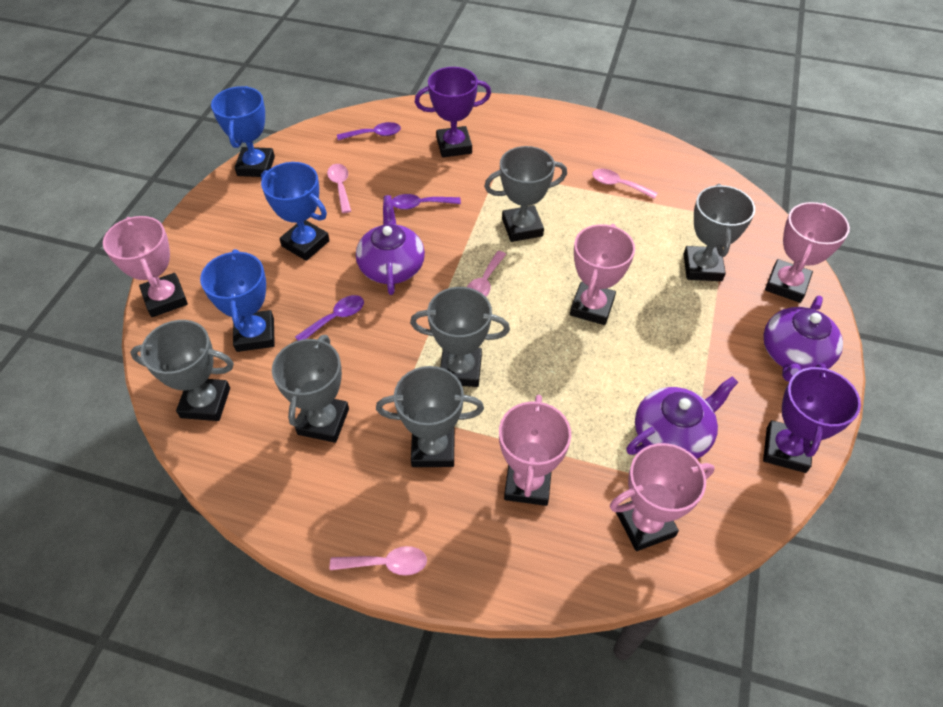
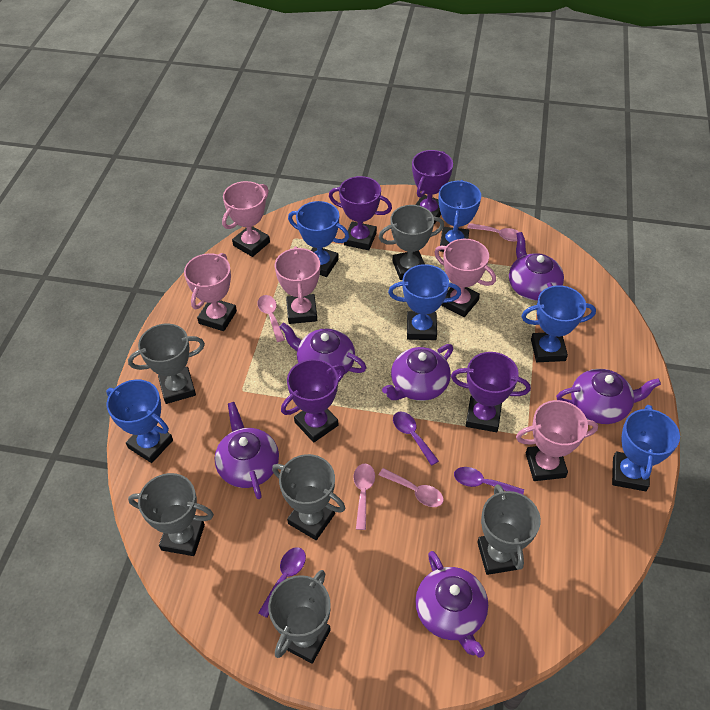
blue trophy: 3 -> 6
purple teapot: 3 -> 6
purple trophy: 2 -> 4

